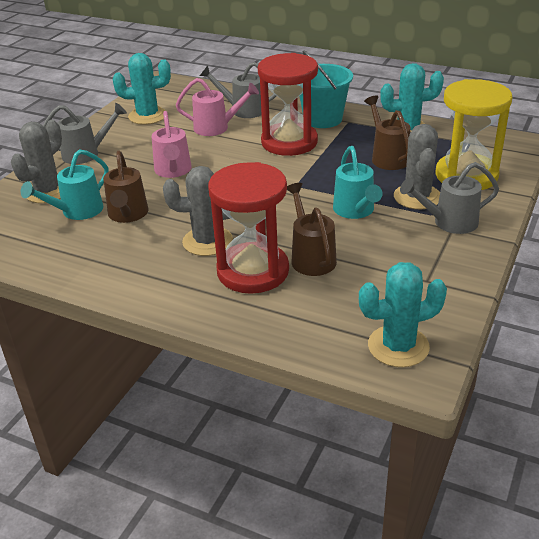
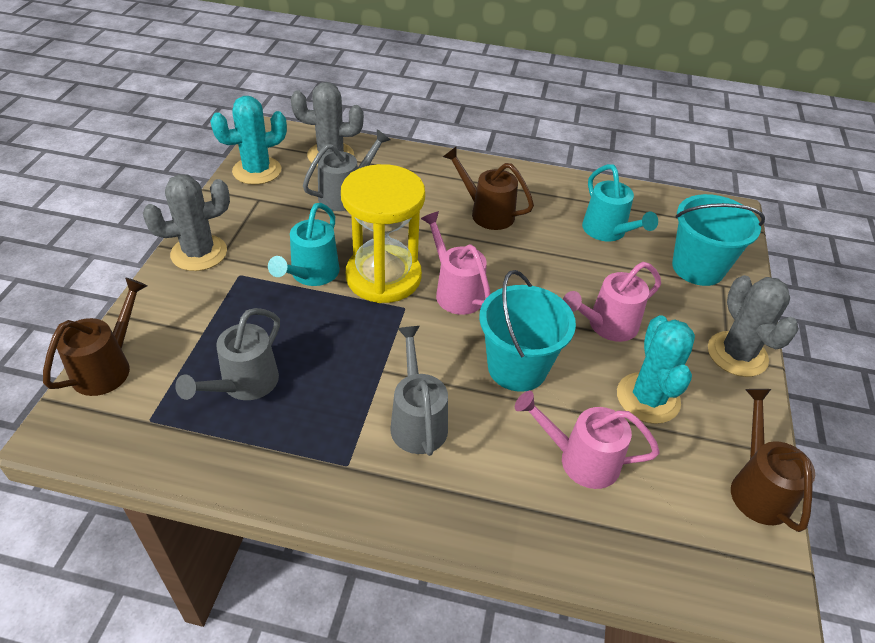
pink watering can: 2 -> 3
red hourglass: 2 -> 0
turquoise bucket: 1 -> 2
turquoise cactus: 3 -> 2

